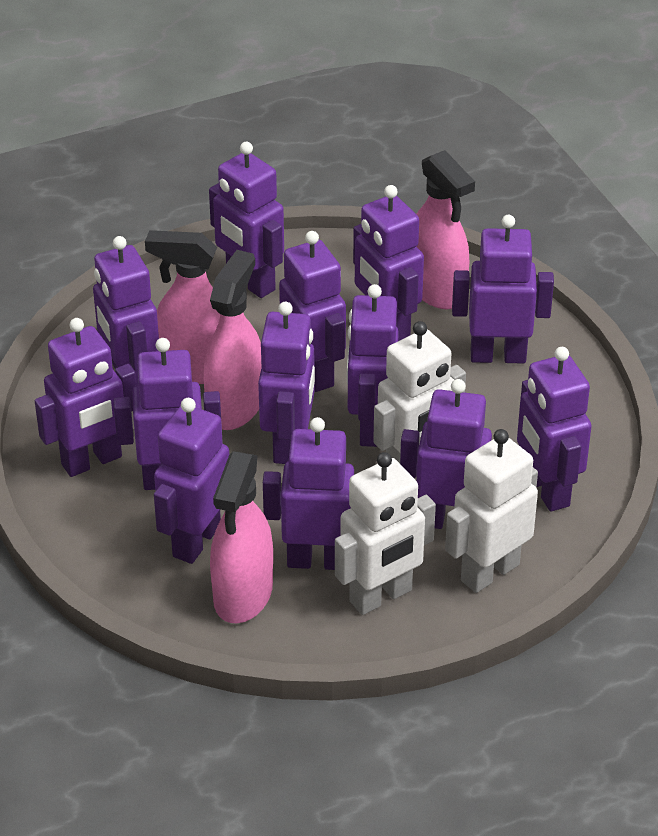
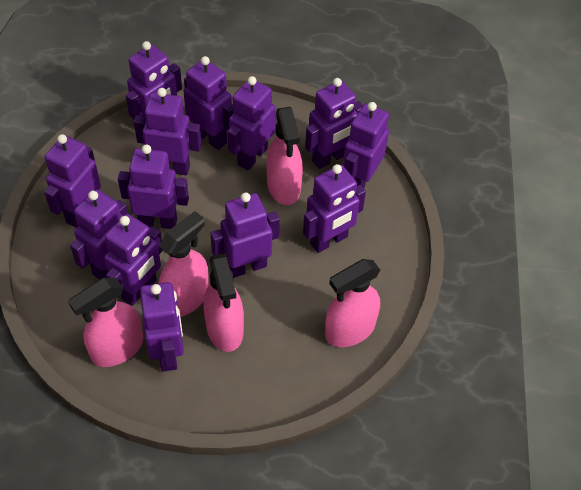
pink spray bottle: 4 -> 5
white robot: 3 -> 0

